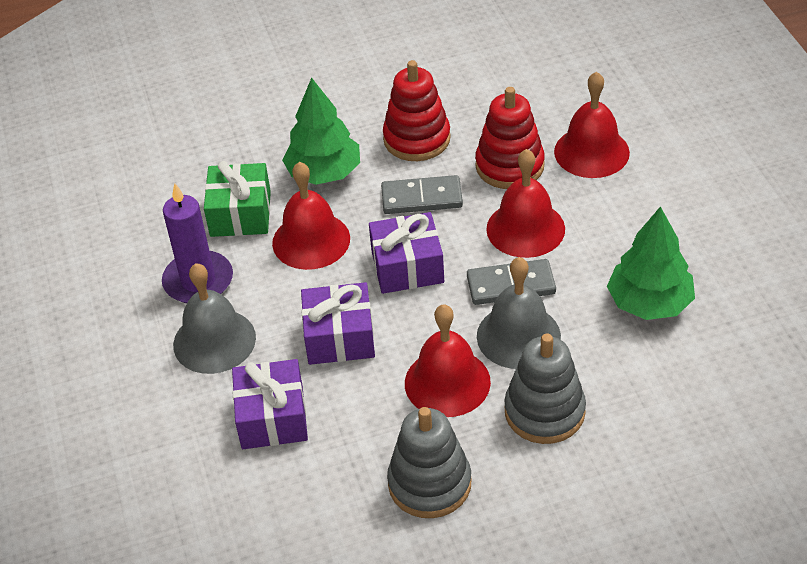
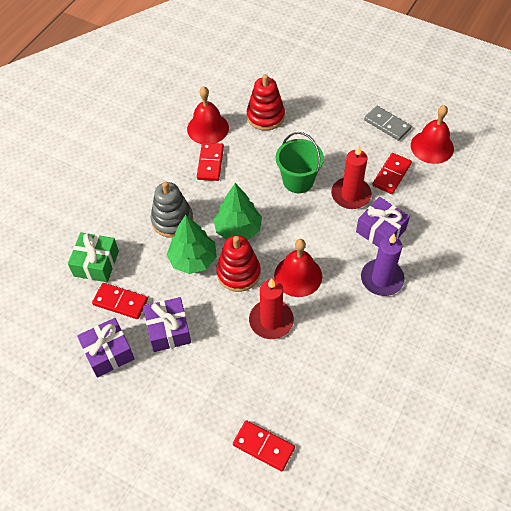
green bucket: 0 -> 1
grey bell: 2 -> 0
grey domino: 2 -> 1
grey stacking toy: 2 -> 1
red bell: 4 -> 3
red candle: 0 -> 2
red domino: 0 -> 4

